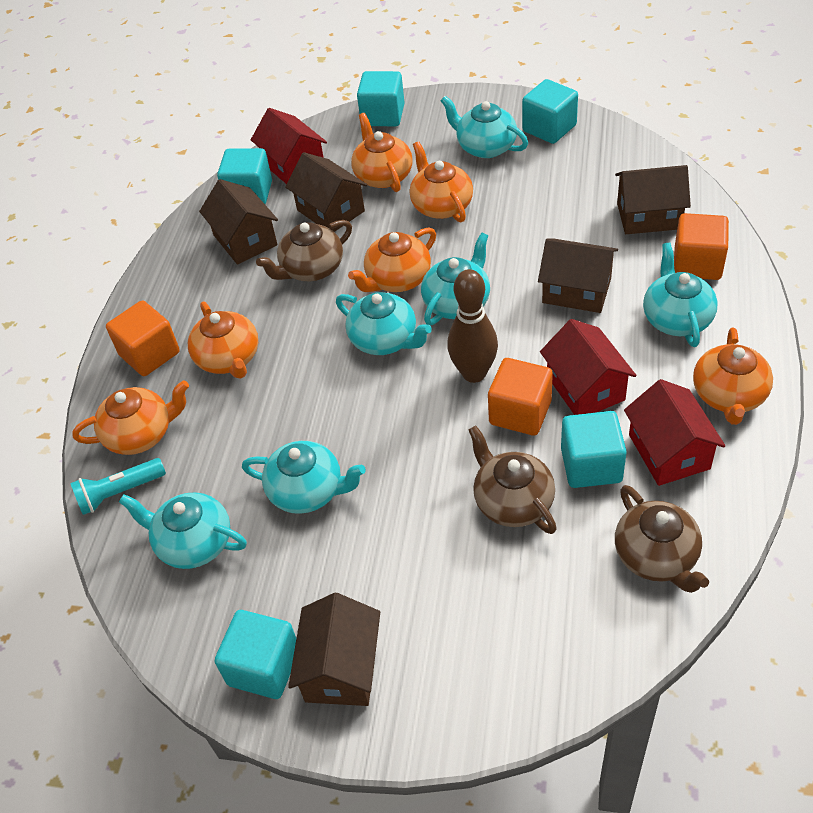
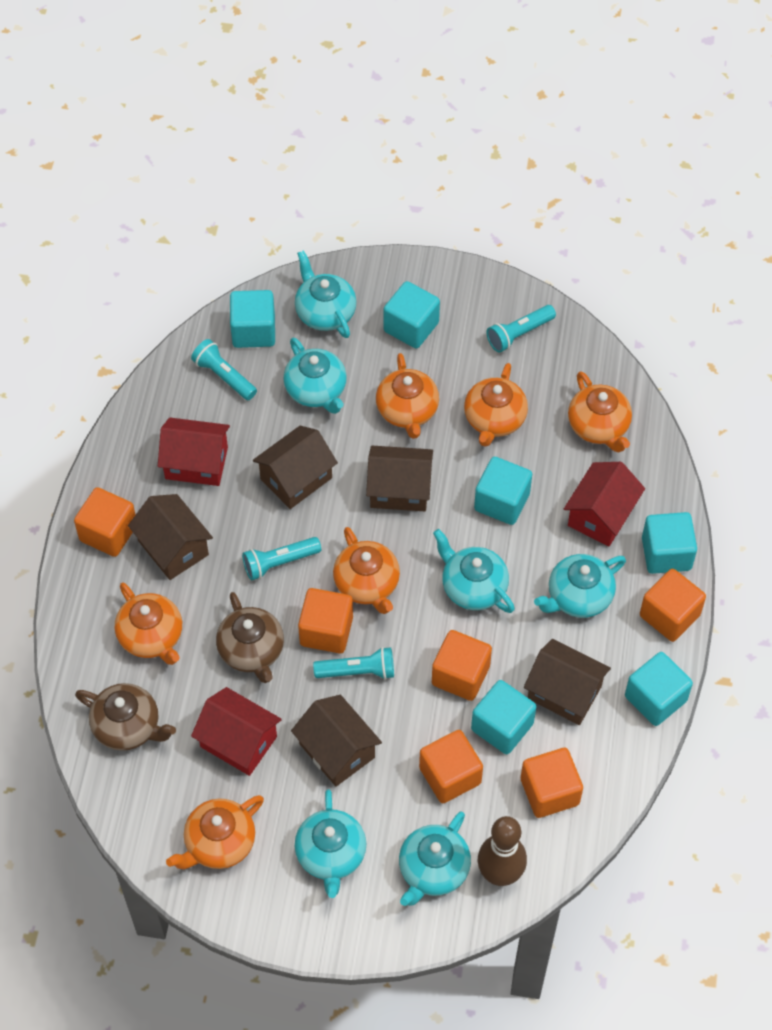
brown teapot: 3 -> 2
orange cube: 3 -> 6
turquoise cube: 5 -> 6
turquoise flashlight: 1 -> 4

